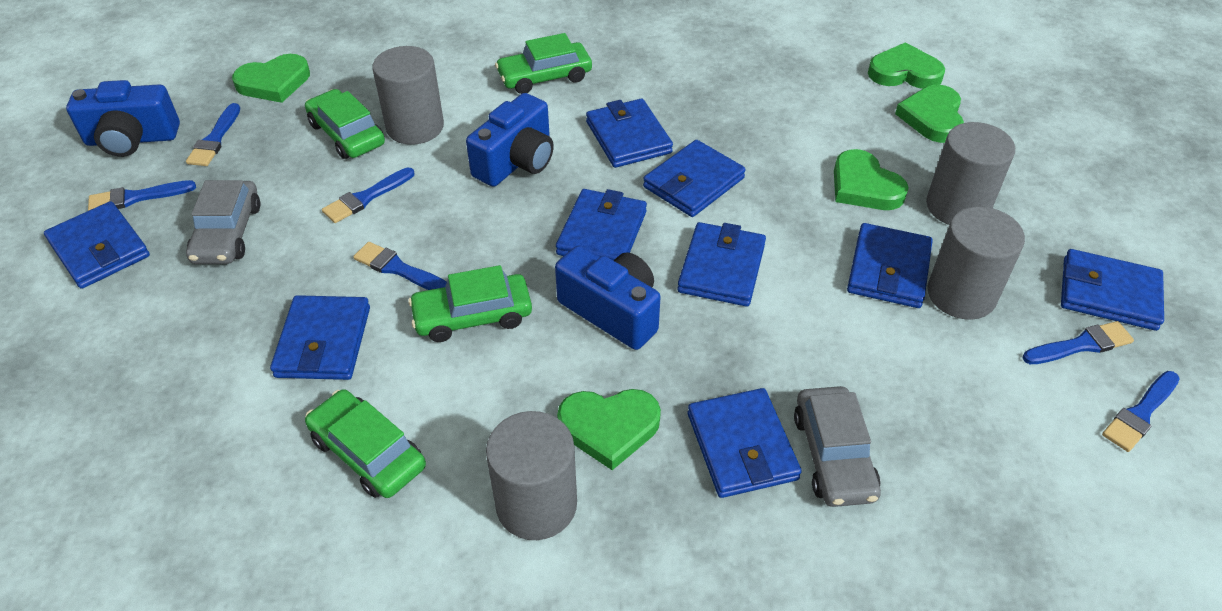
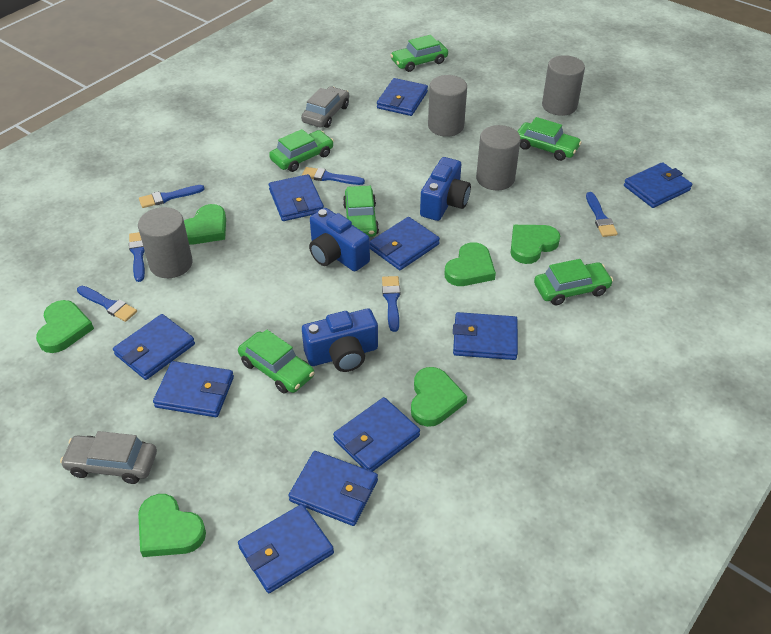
blue wallet: 9 -> 10
green car: 4 -> 6
green heart: 5 -> 6

